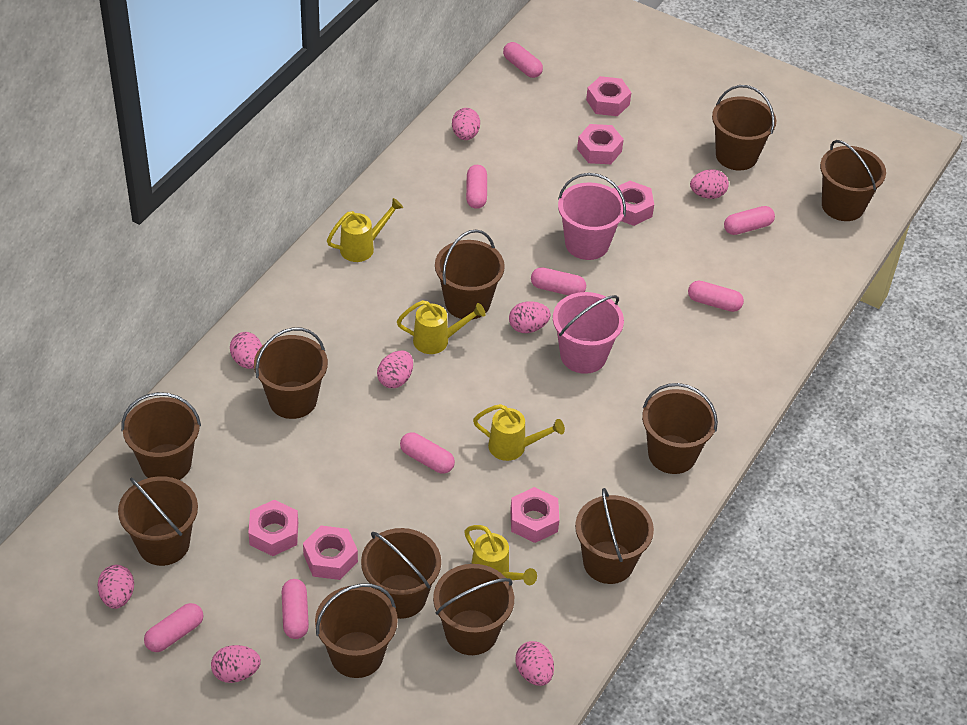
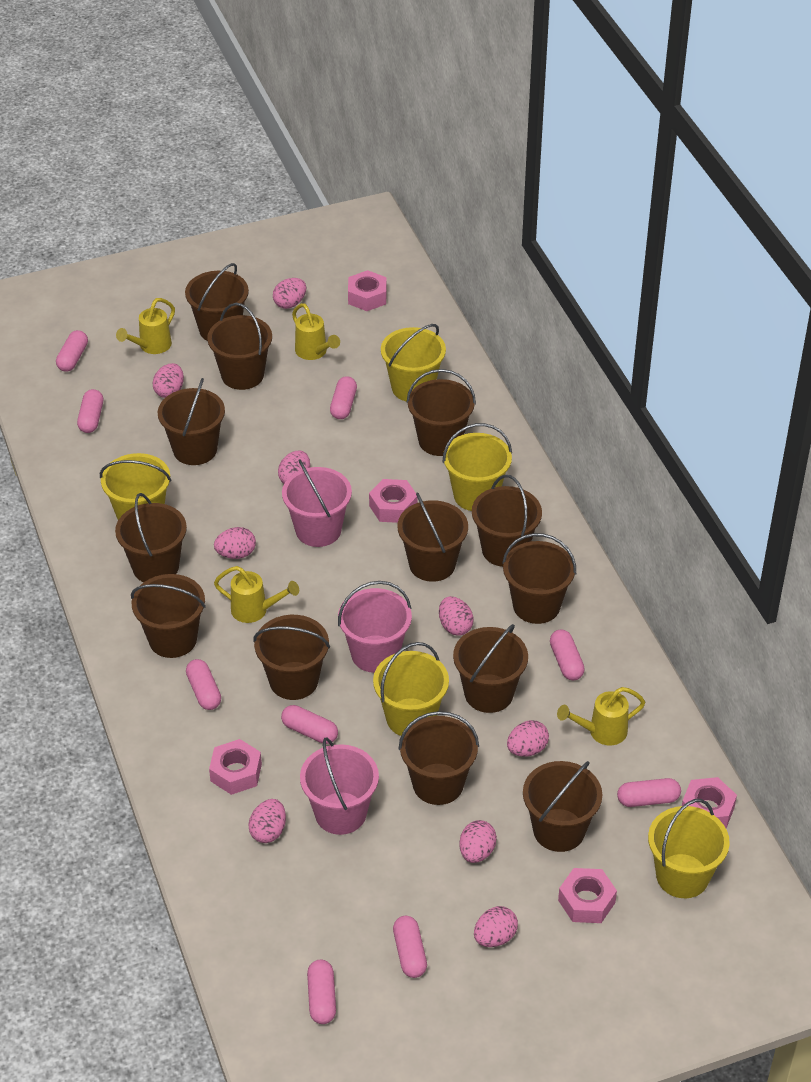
brown bucket: 11 -> 13
pink bucket: 2 -> 3
pink capsule: 8 -> 9
pink egg: 8 -> 9
pink nut: 6 -> 5
yellow bucket: 0 -> 5

